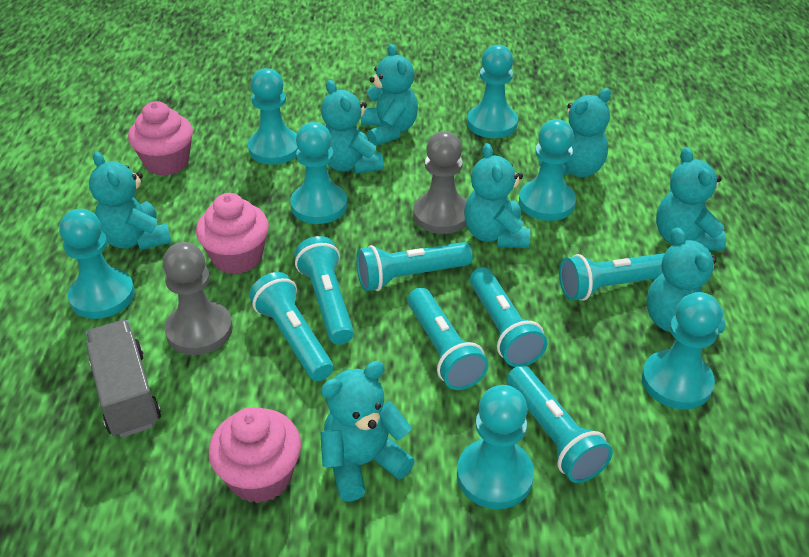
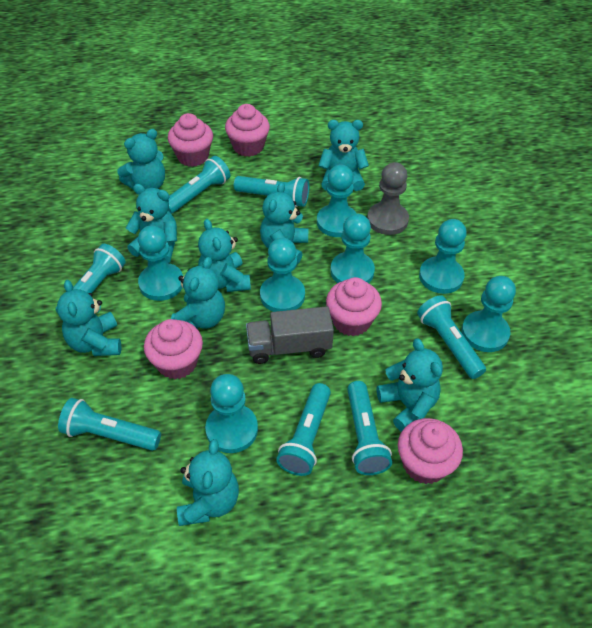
grey pawn: 2 -> 1
pink cupcake: 3 -> 5
turquoise teddy bear: 8 -> 9

